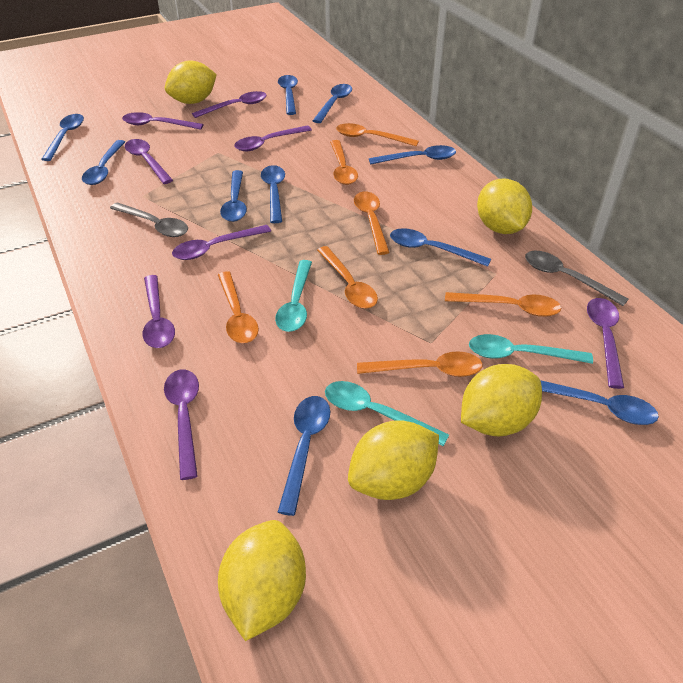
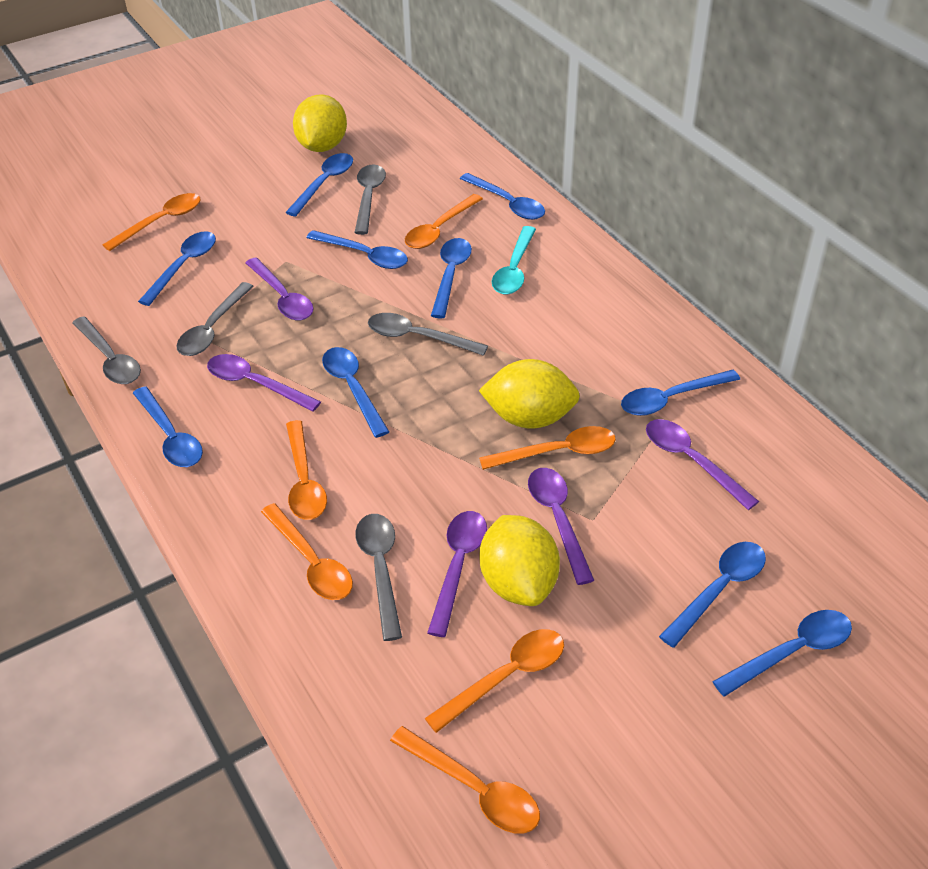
grey spoon: 2 -> 5
purple spoon: 8 -> 5
turquoise spoon: 3 -> 1
yellow lemon: 5 -> 3

